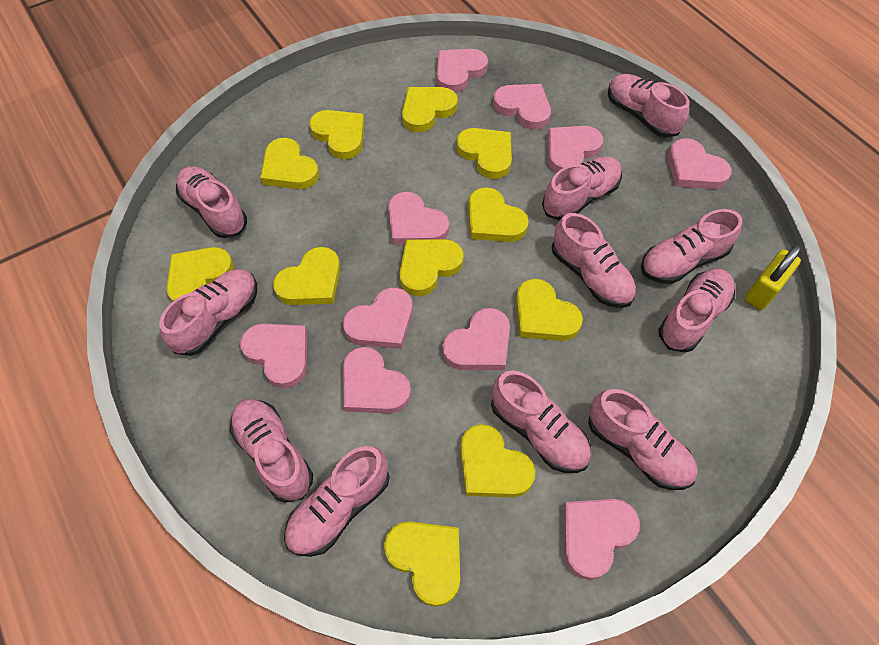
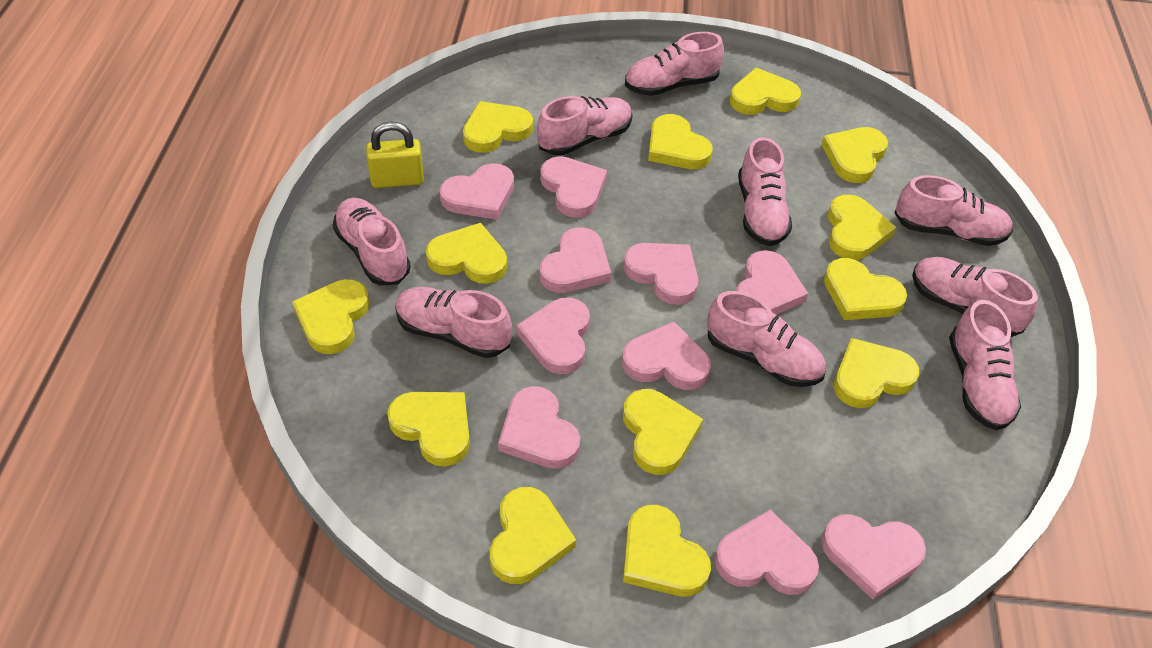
pink shoe: 11 -> 9
yellow heart: 11 -> 13

